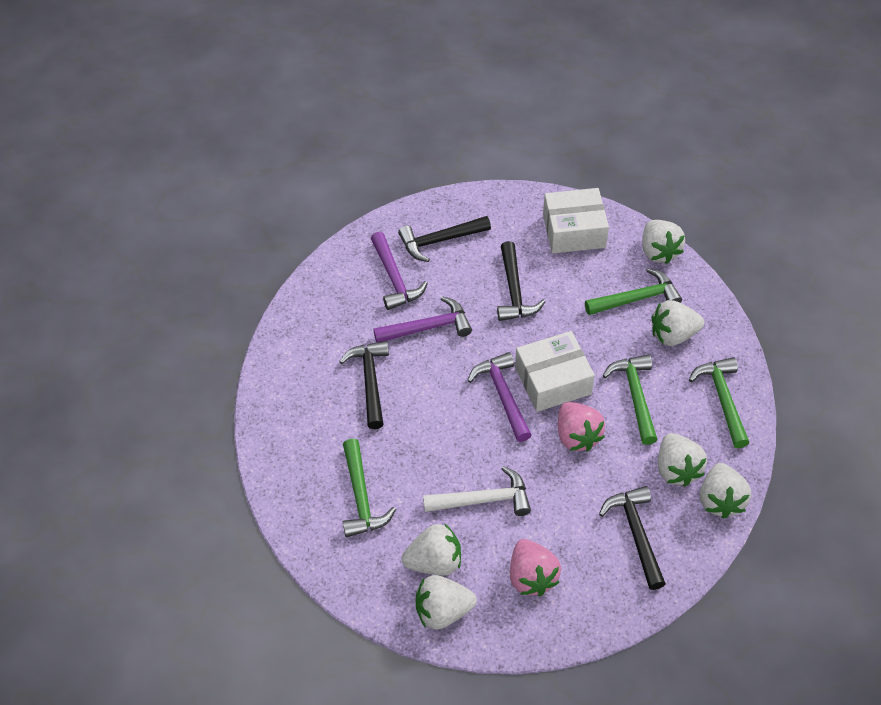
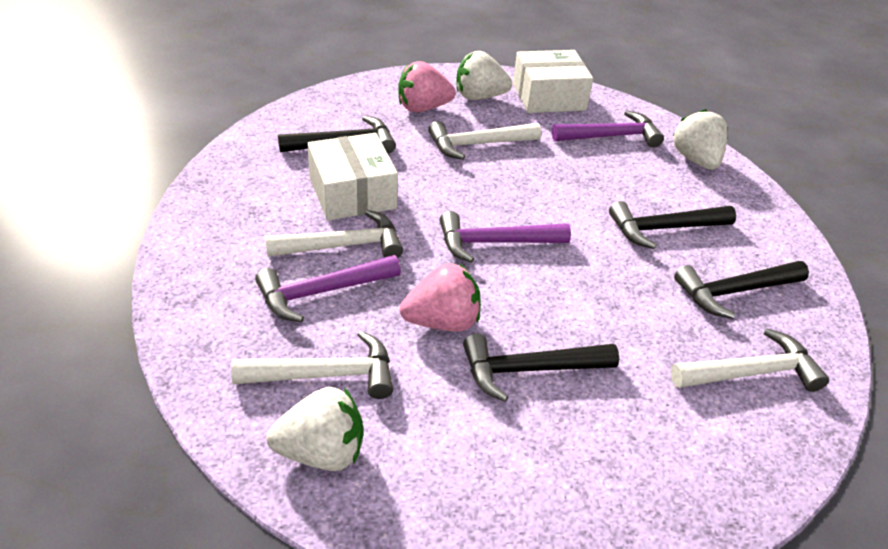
green hammer: 4 -> 0
white hammer: 1 -> 4
white strawberry: 6 -> 3

